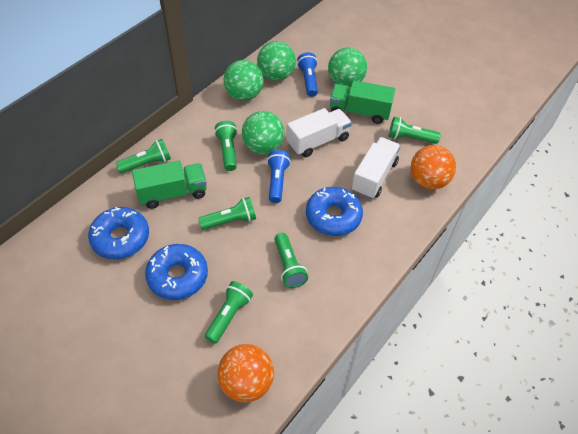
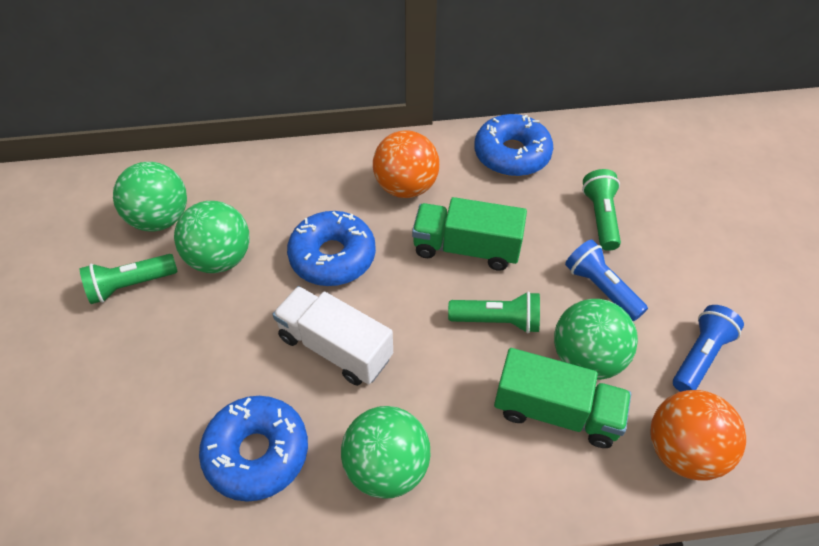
green flashlight: 6 -> 3
white truck: 2 -> 1

